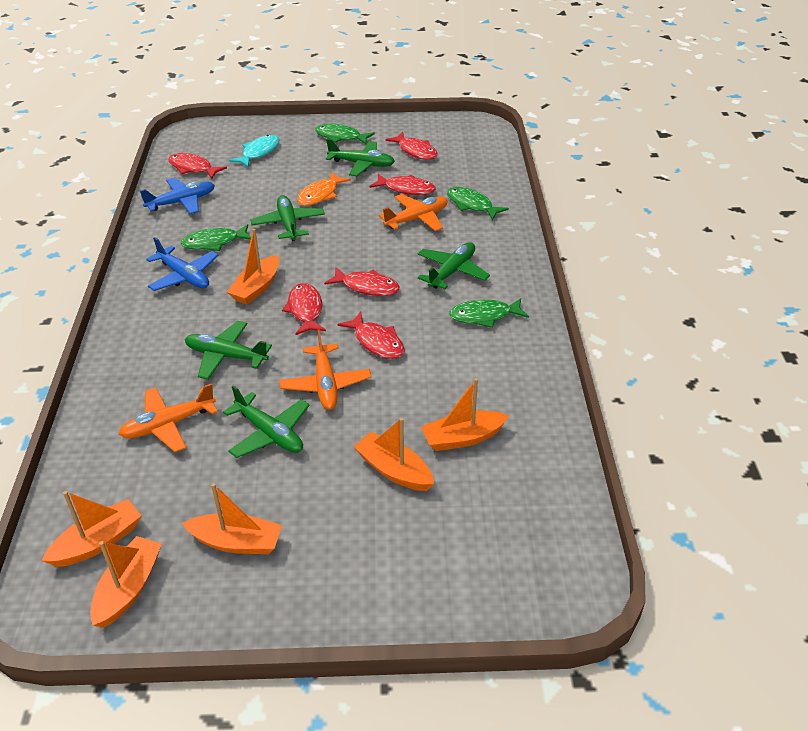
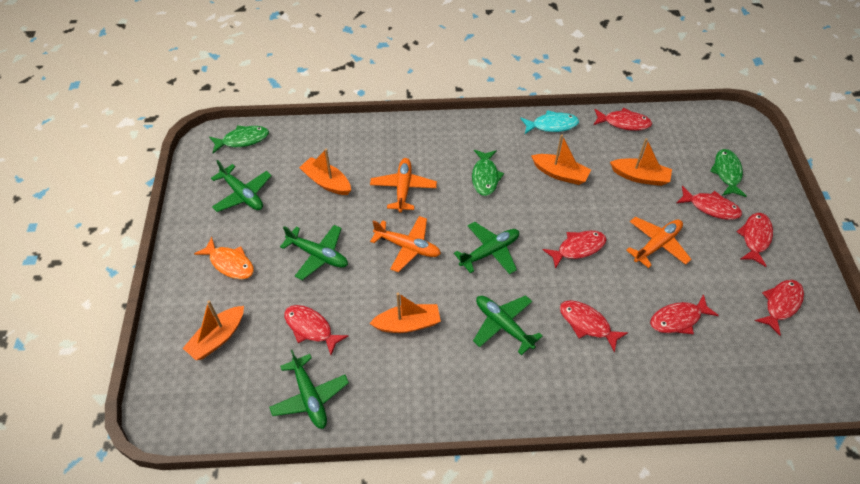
blue plane: 2 -> 0
green fish: 4 -> 3
orange boat: 6 -> 5
red fish: 6 -> 8

